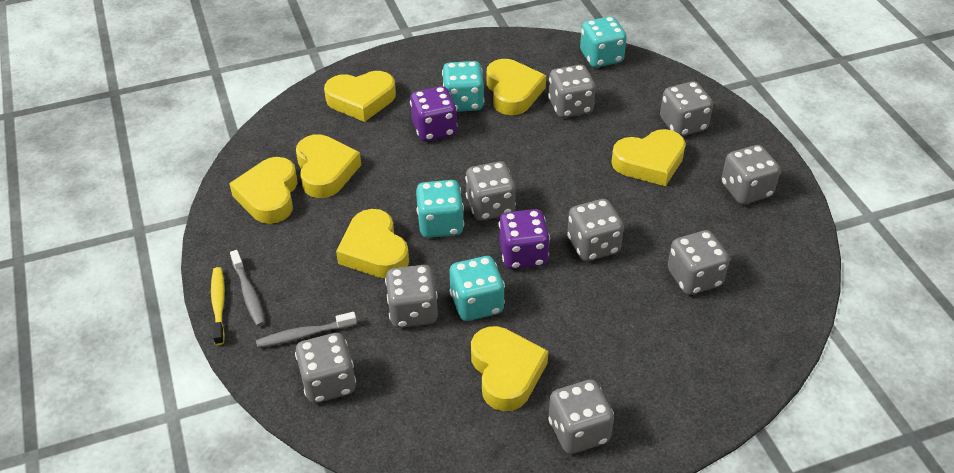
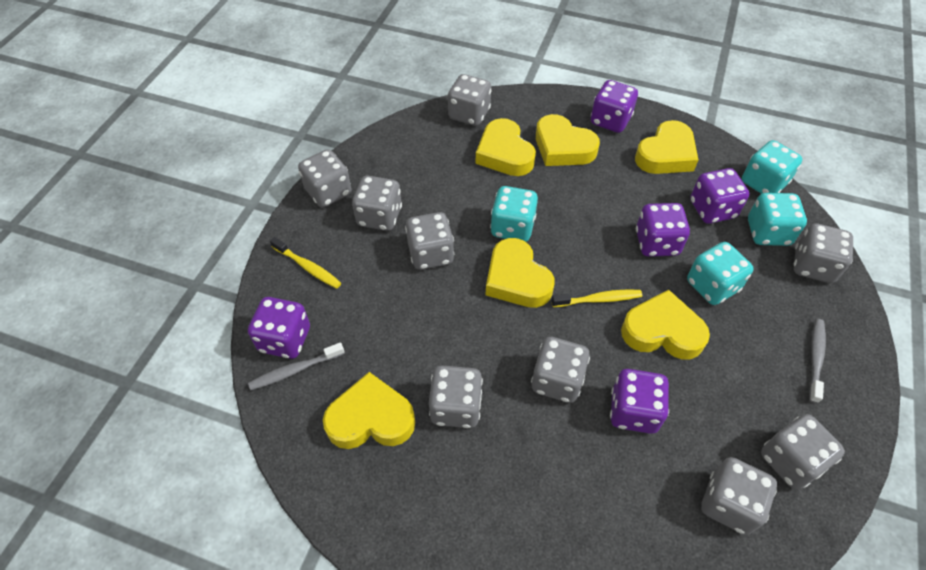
purple dice: 2 -> 5
yellow heart: 7 -> 6
yellow toothbrush: 1 -> 2

